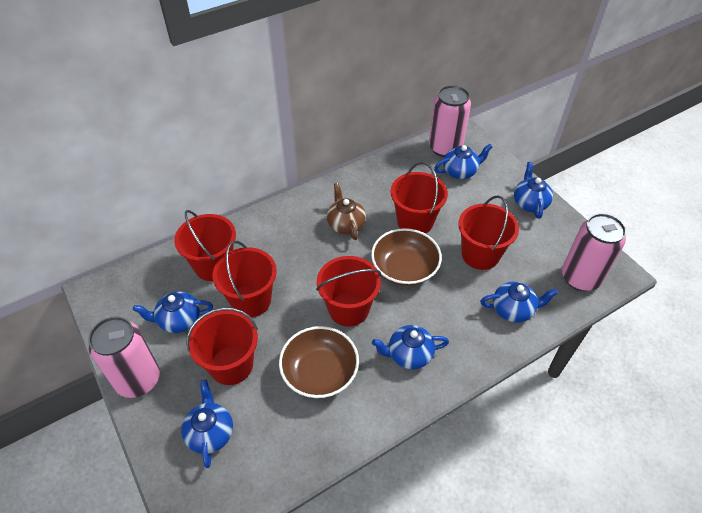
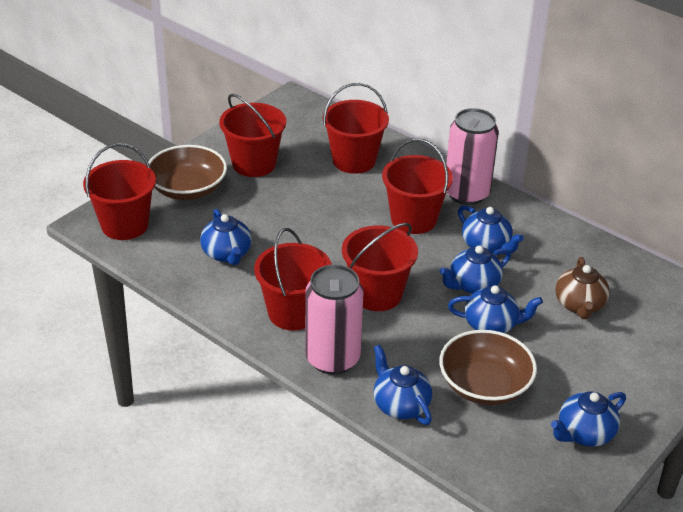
pink can: 3 -> 2

